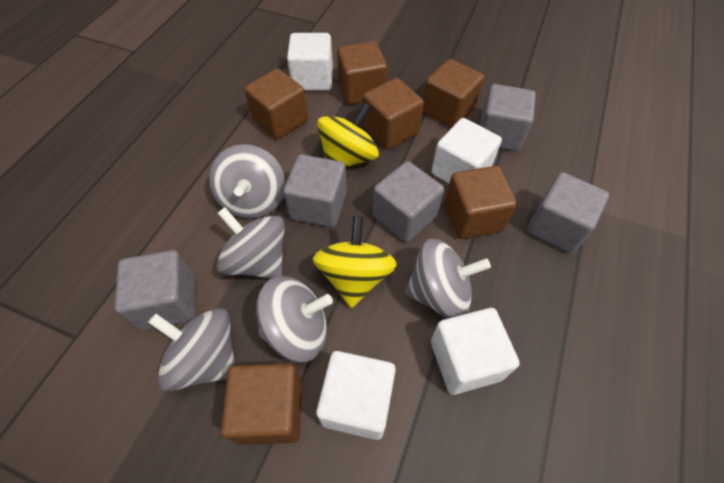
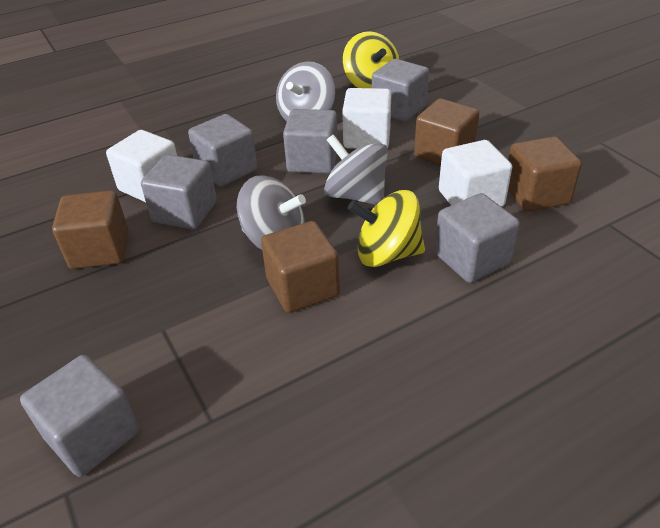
brown cube: 6 -> 4
grey cube: 5 -> 6
grey spinning top: 5 -> 3
white cube: 4 -> 3

